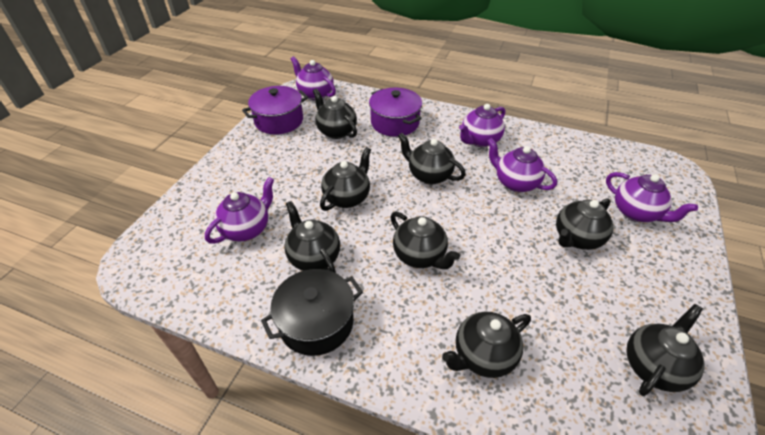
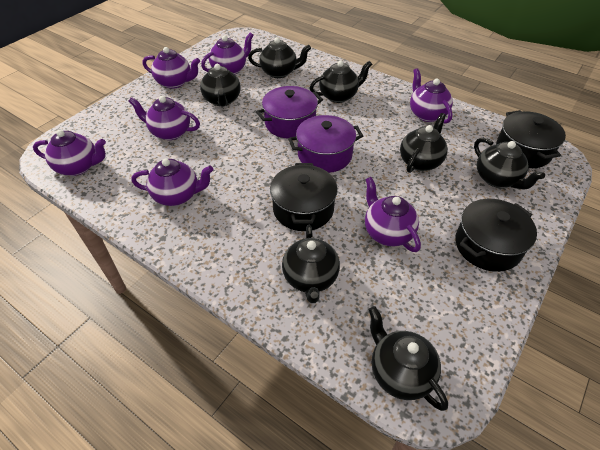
black pot: 1 -> 3
black teapot: 8 -> 7
purple teapot: 5 -> 7

